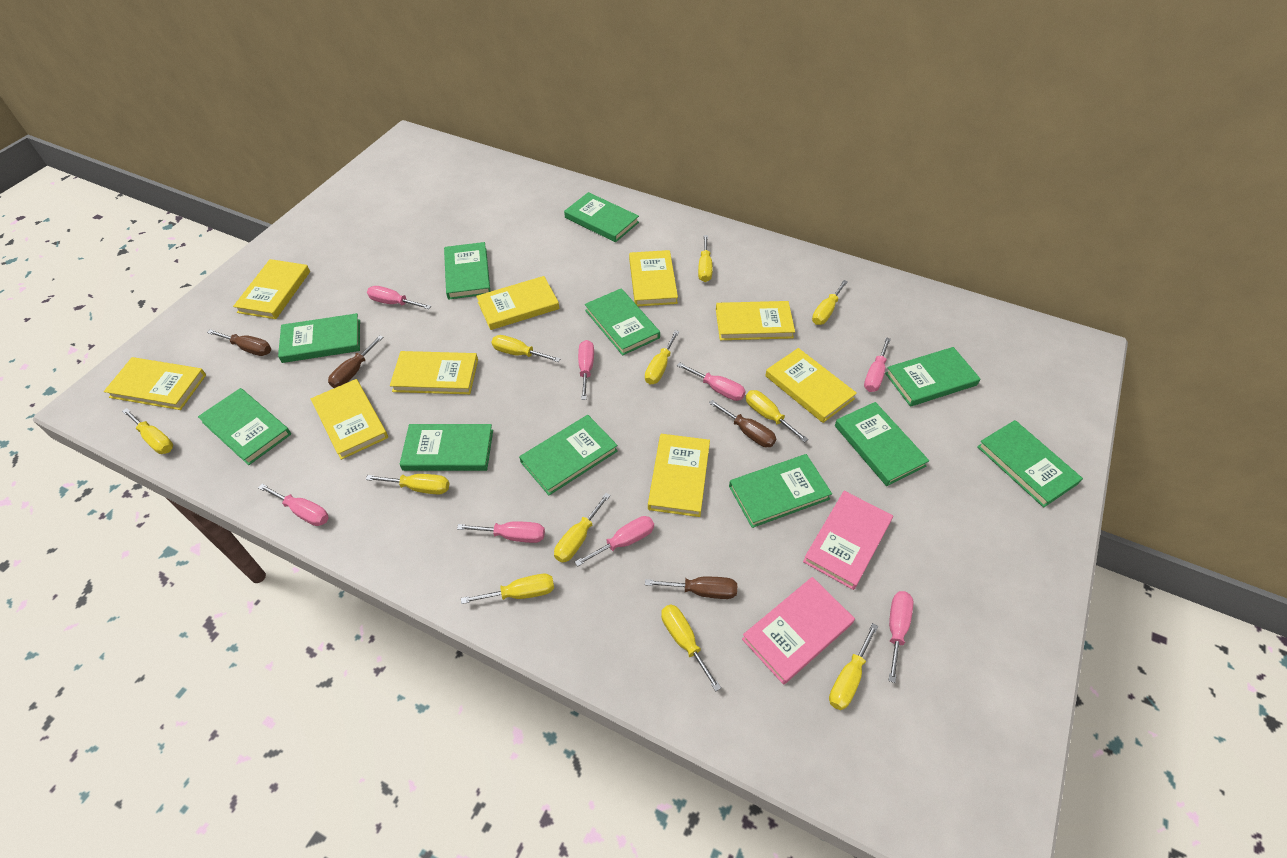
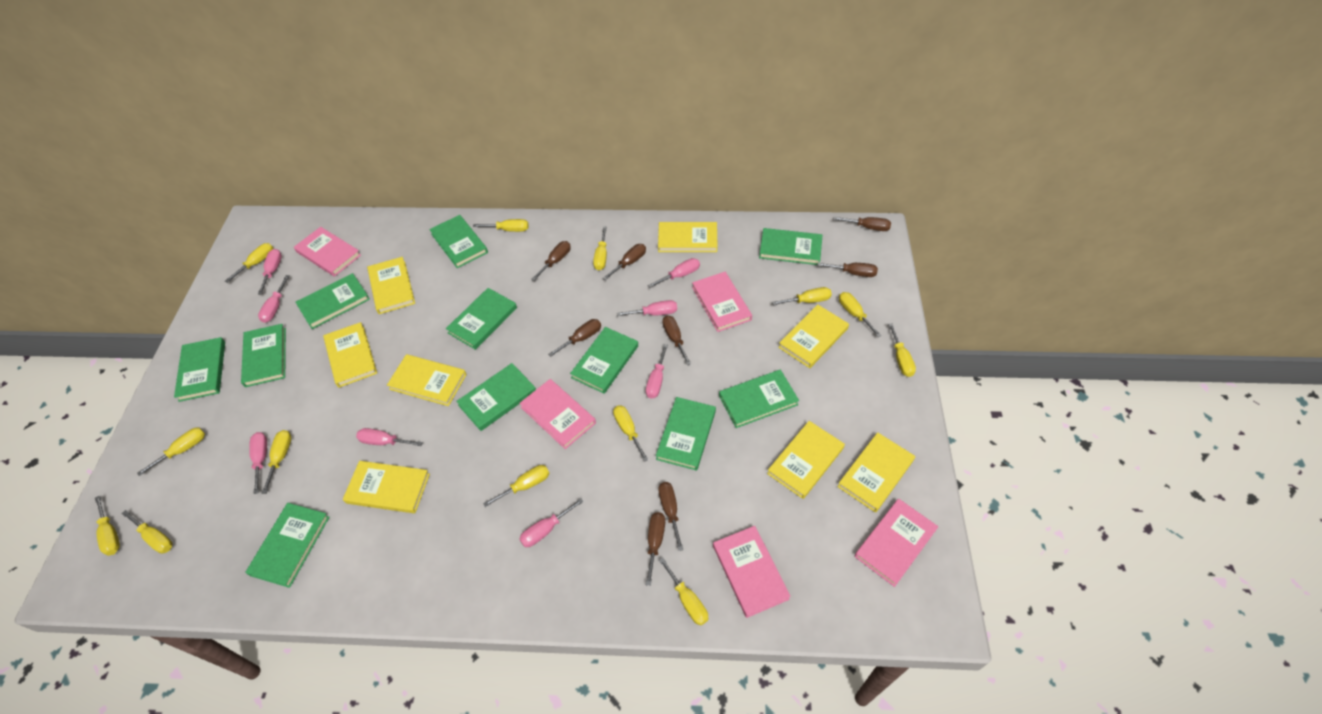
brown screwdriver: 4 -> 8
pink book: 2 -> 5
yellow book: 9 -> 8
yellow screwdriver: 11 -> 13

